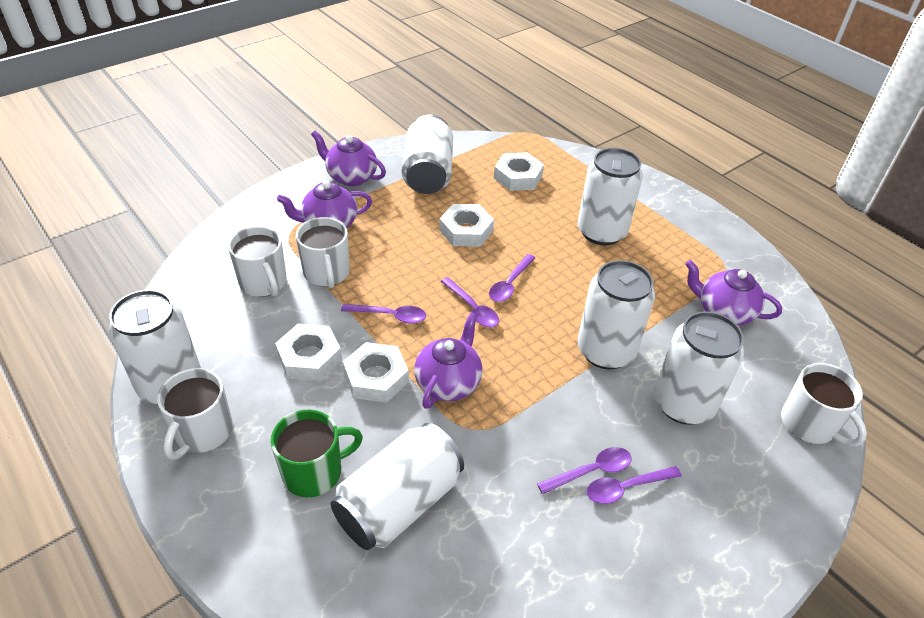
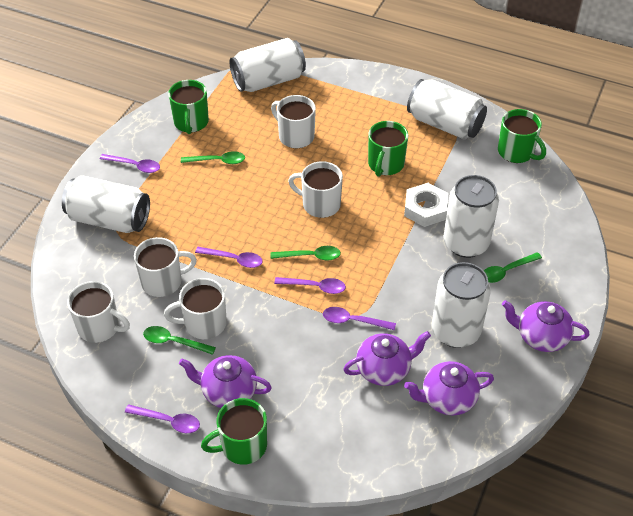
green mug: 1 -> 4
green spoon: 0 -> 4
white can: 6 -> 5
white mug: 4 -> 5
white nut: 4 -> 1

